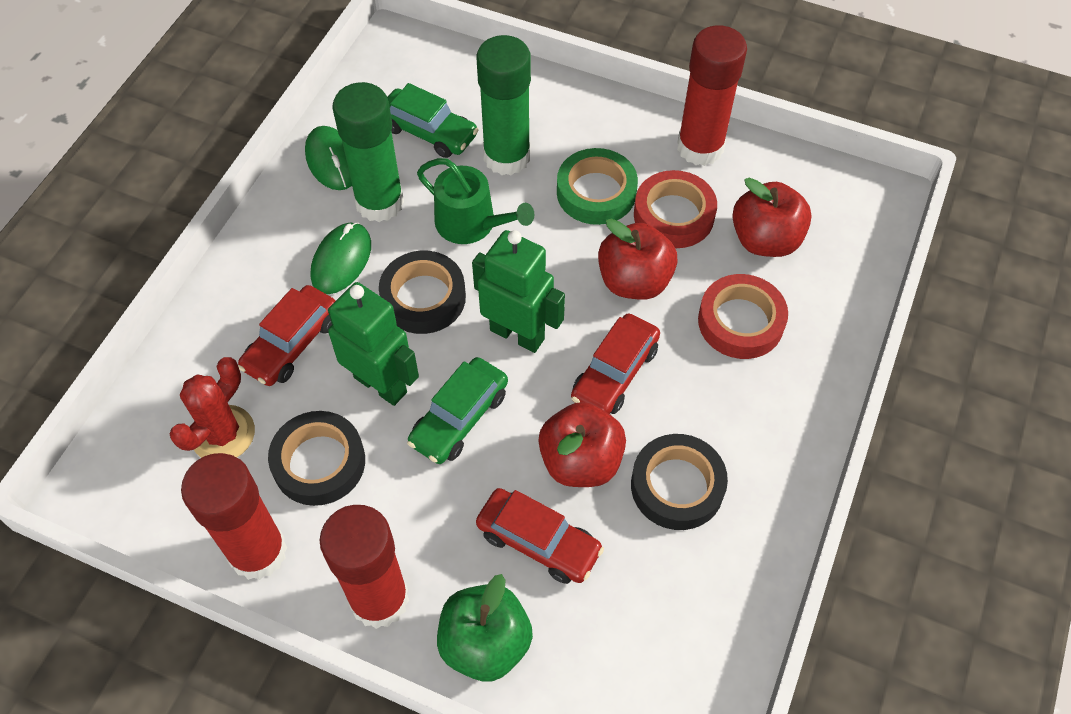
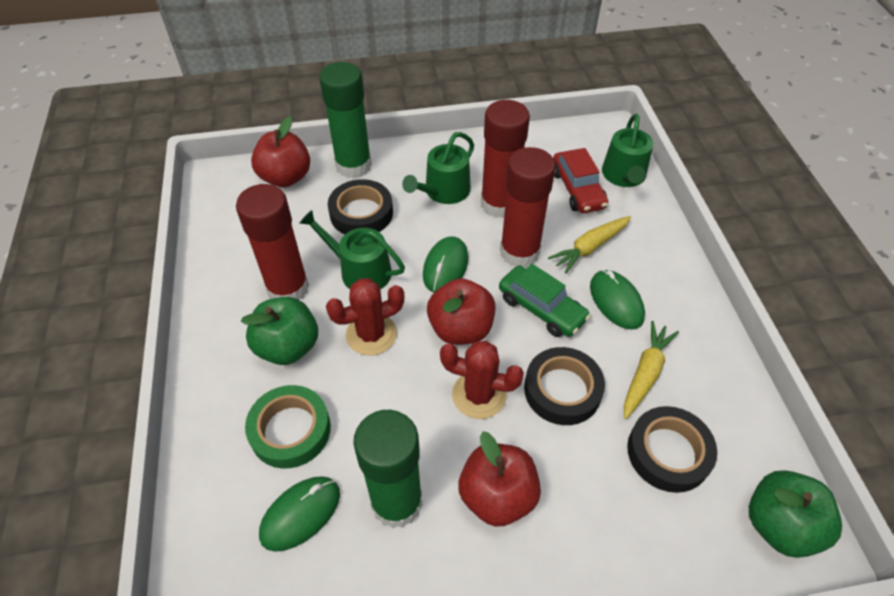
green apple: 1 -> 2
green car: 2 -> 1
green mouse: 2 -> 3
green robot: 2 -> 0
green watering can: 1 -> 3
red cactus: 1 -> 2
red car: 3 -> 1
red tape: 2 -> 0
yellow carrot: 0 -> 2

